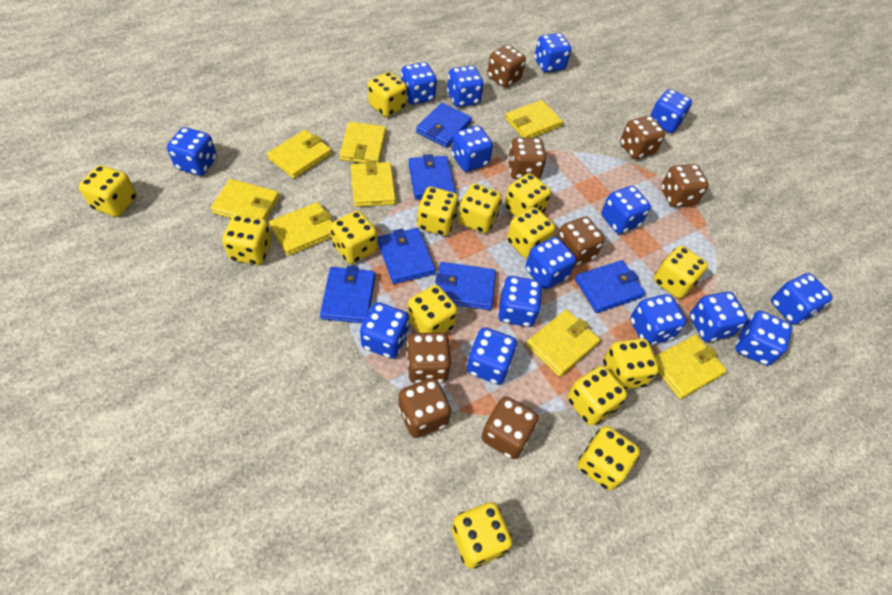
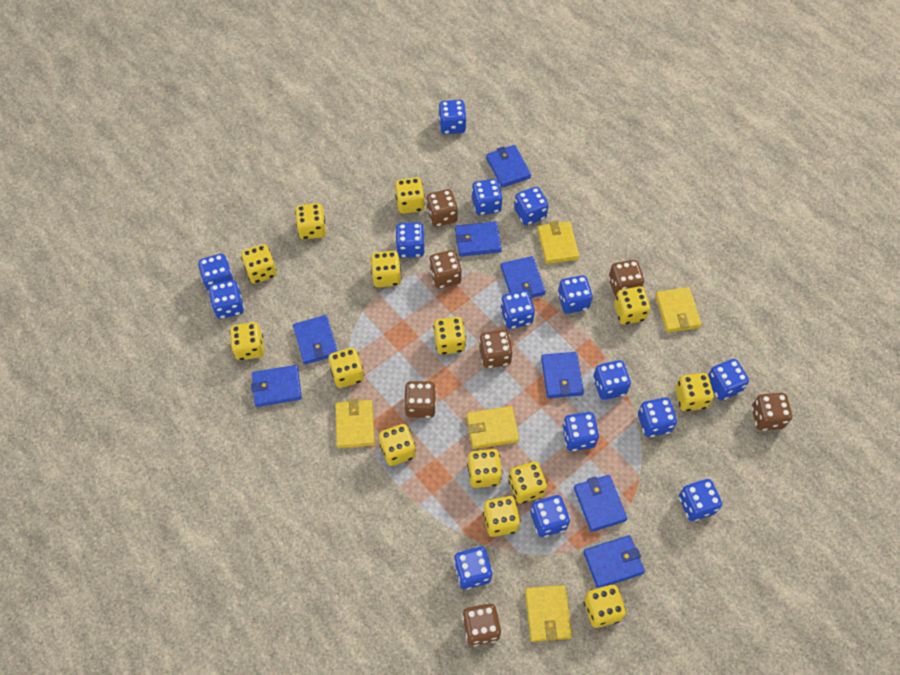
blue wallet: 6 -> 8
brown dice: 8 -> 7
yellow wallet: 8 -> 5

